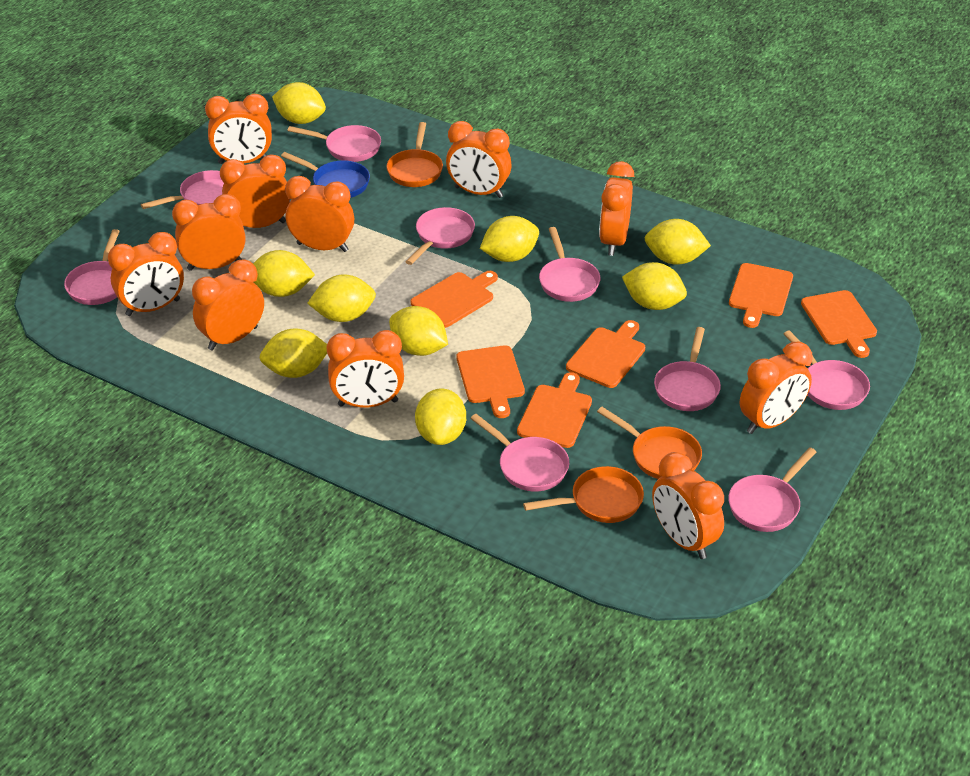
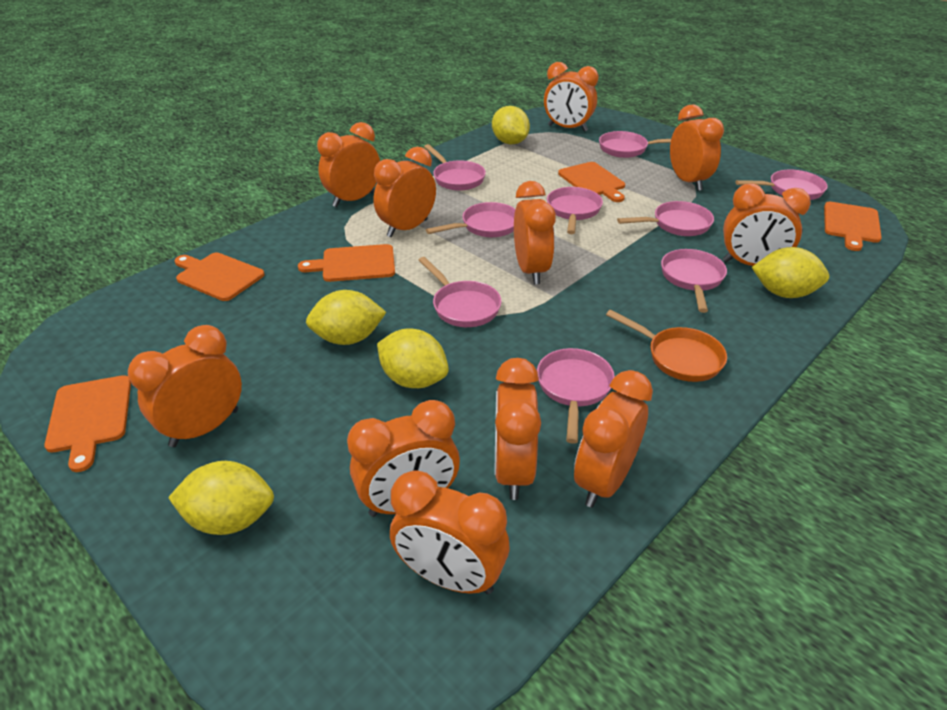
blue pan: 1 -> 0
orange cutting board: 6 -> 5
orange pan: 3 -> 1
yellow lemon: 9 -> 5

